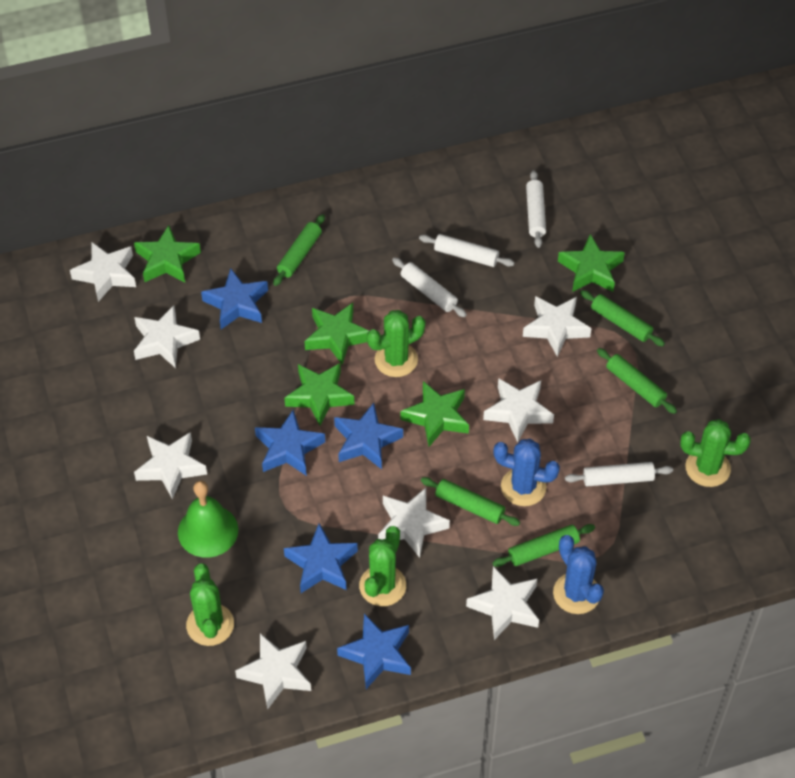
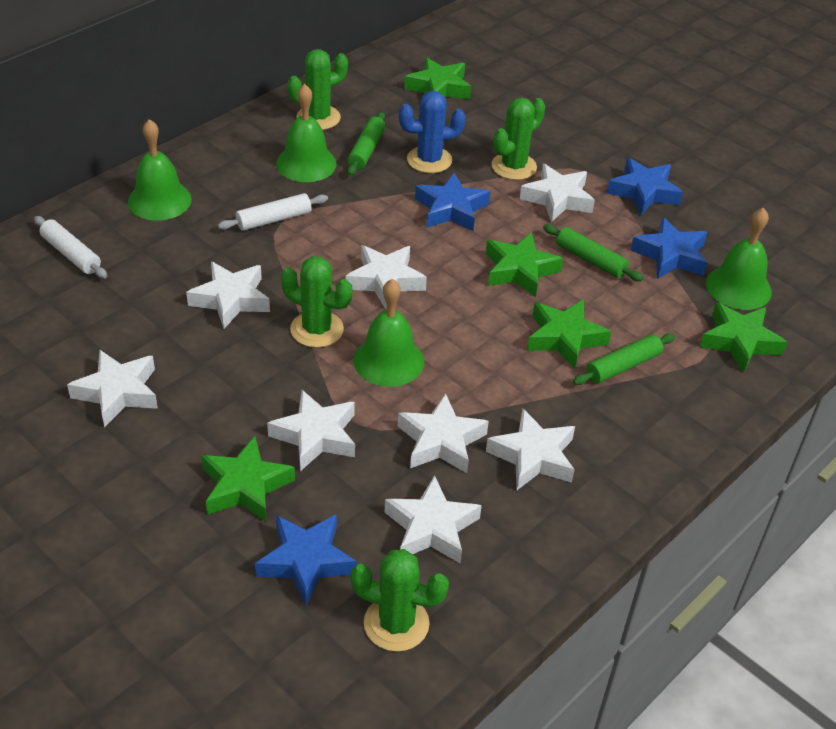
blue cactus: 2 -> 1
blue star: 5 -> 4
green bell: 1 -> 4
green rolling pin: 5 -> 3
white rolling pin: 4 -> 2

